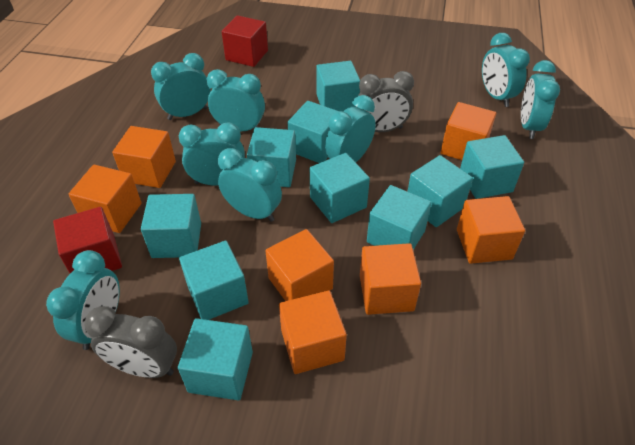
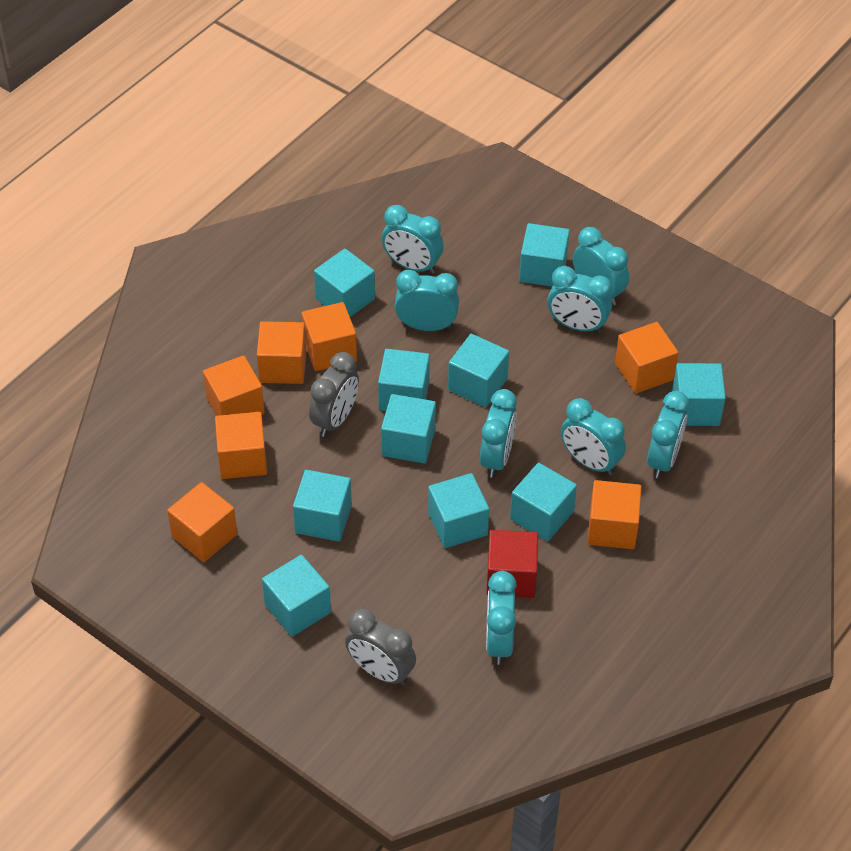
red cube: 2 -> 1

